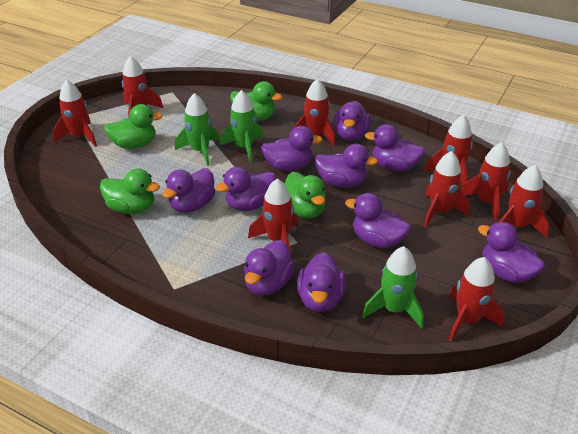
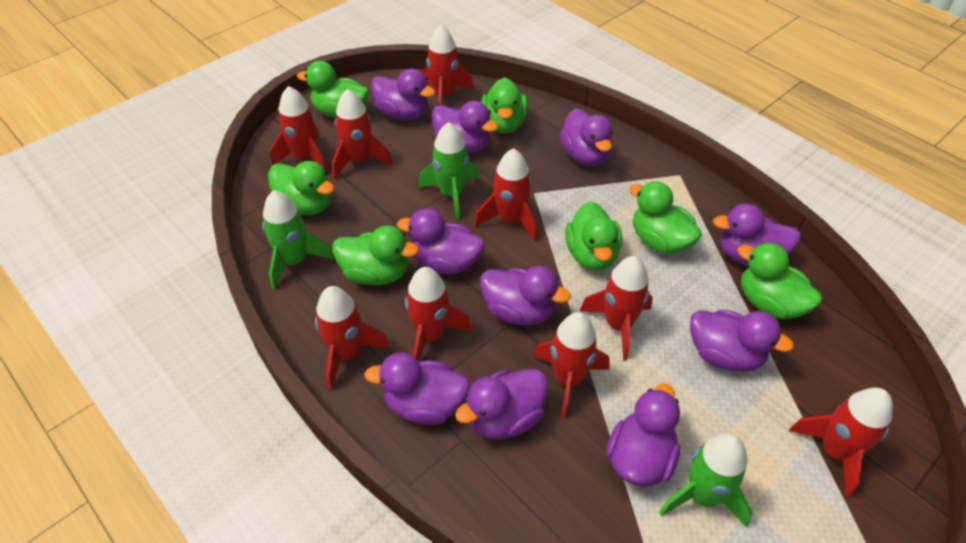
green duck: 4 -> 7

